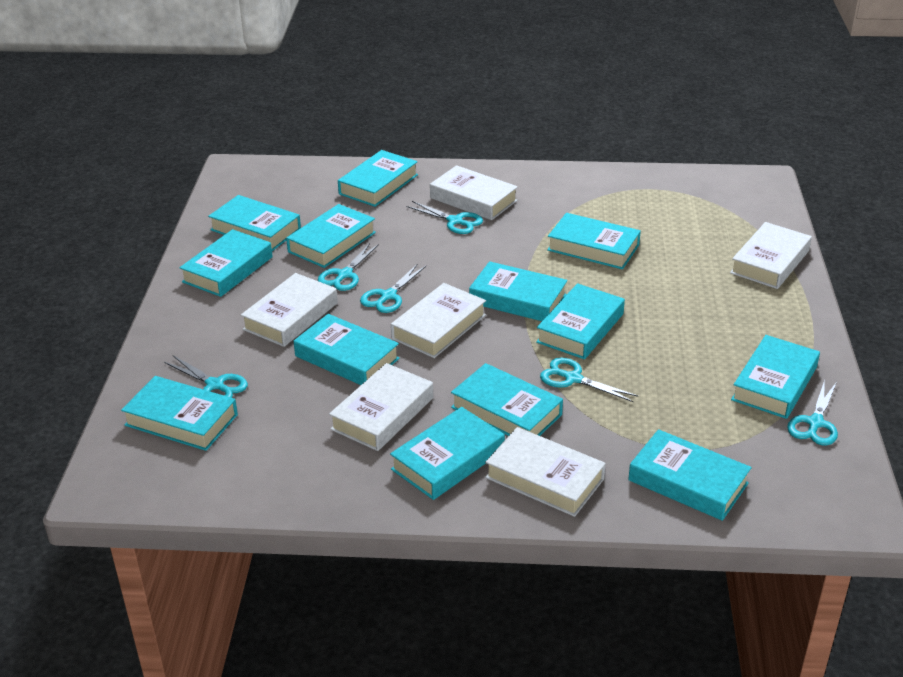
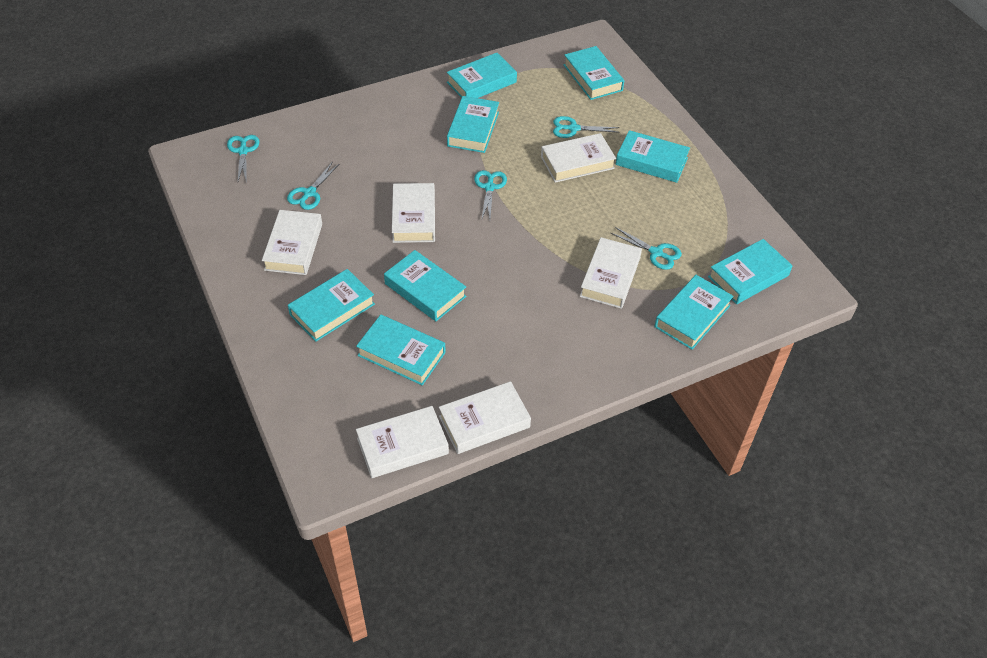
turquoise book: 13 -> 9
turquoise scissors: 6 -> 5

